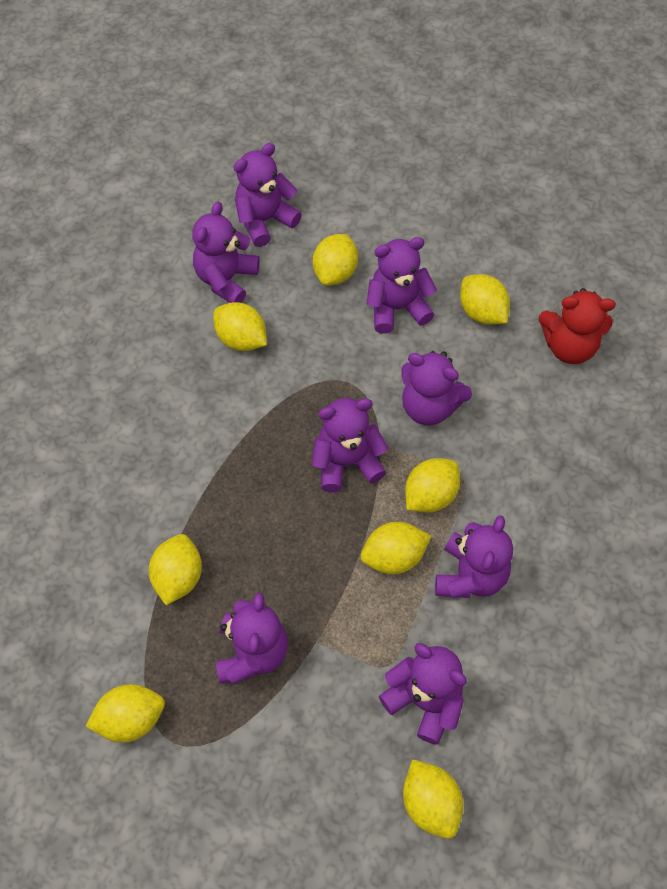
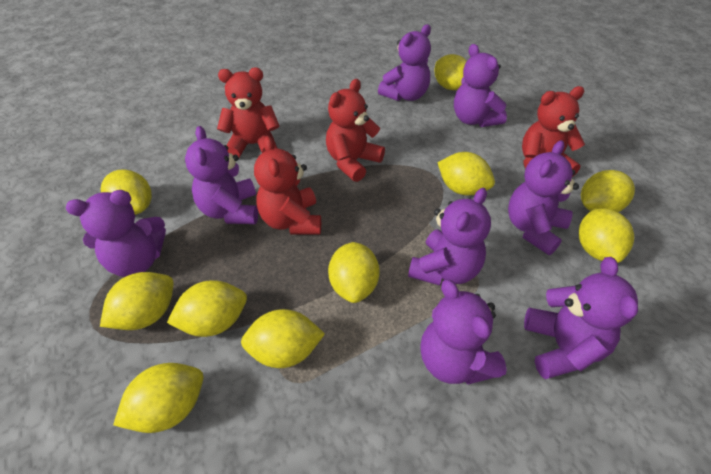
red teddy bear: 1 -> 4
yellow lemon: 8 -> 10

